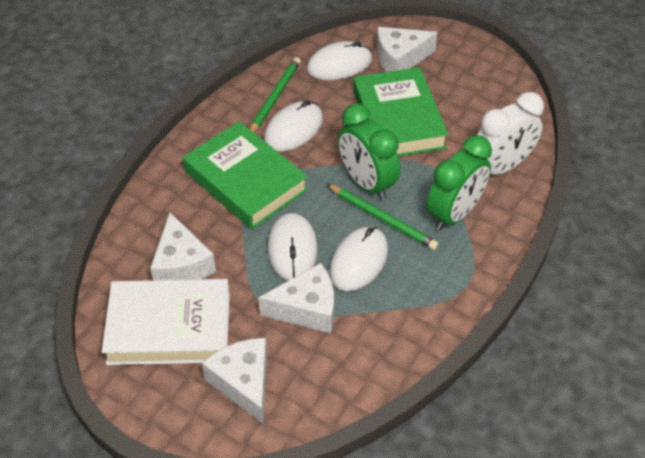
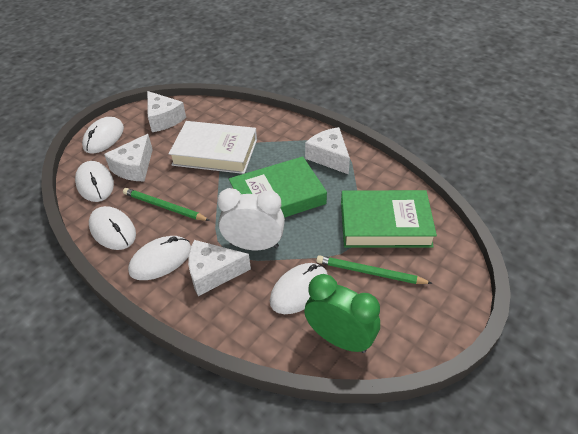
green clock: 2 -> 1
white mouse: 4 -> 5

